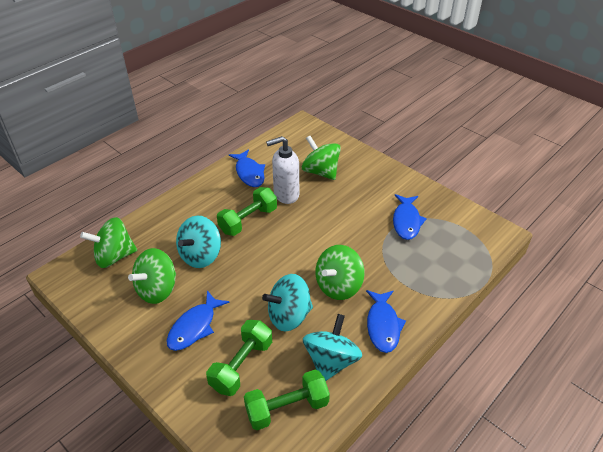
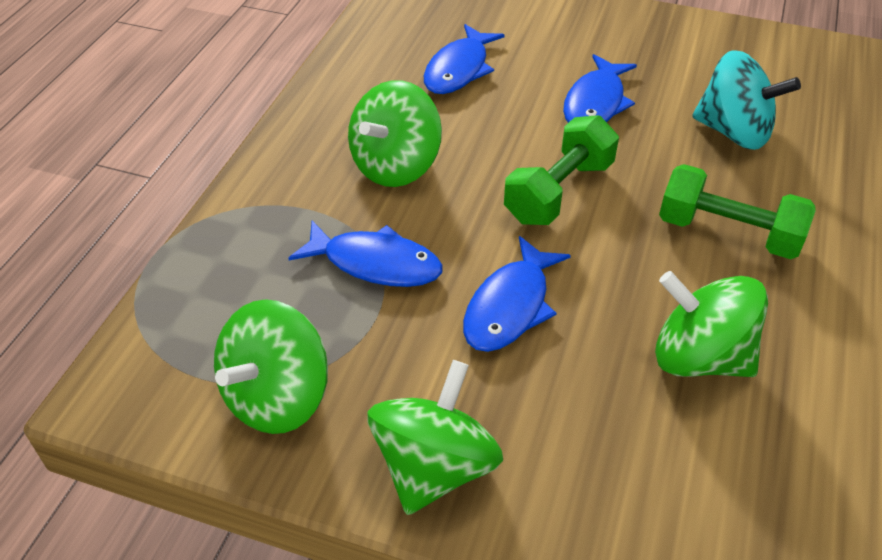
green dumbbell: 3 -> 2
turquoise spinning top: 3 -> 1
white soap dispenser: 1 -> 0

